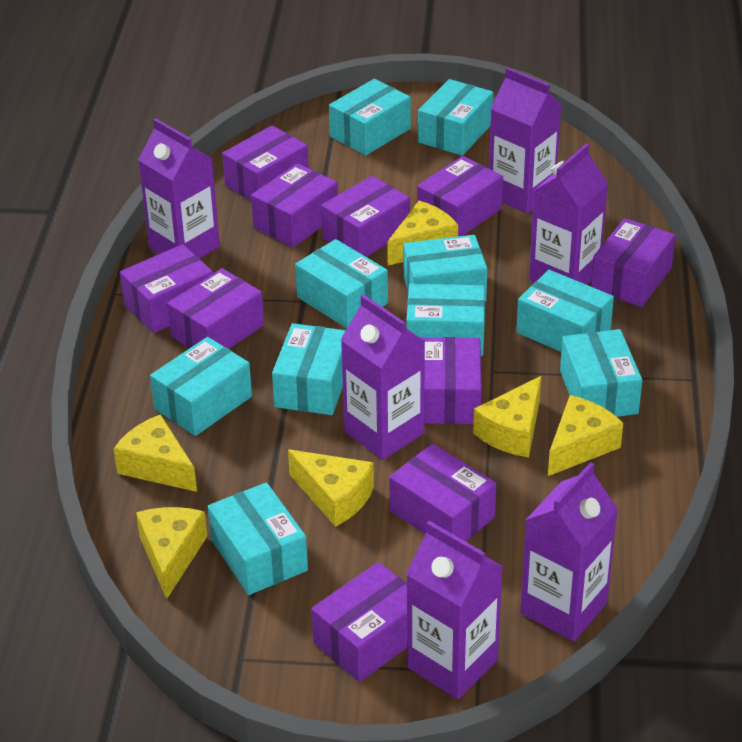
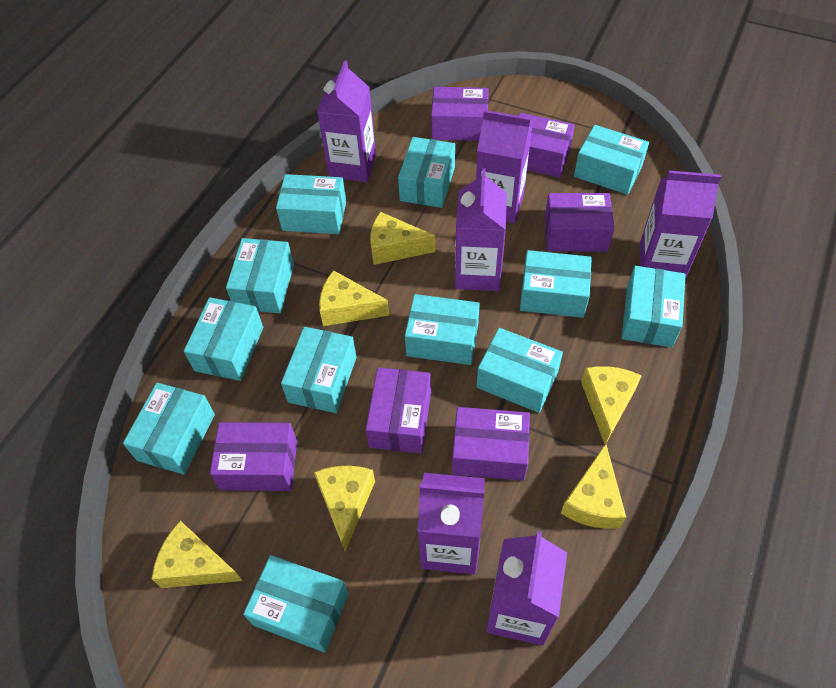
purple box: 10 -> 6
turquoise box: 10 -> 12

